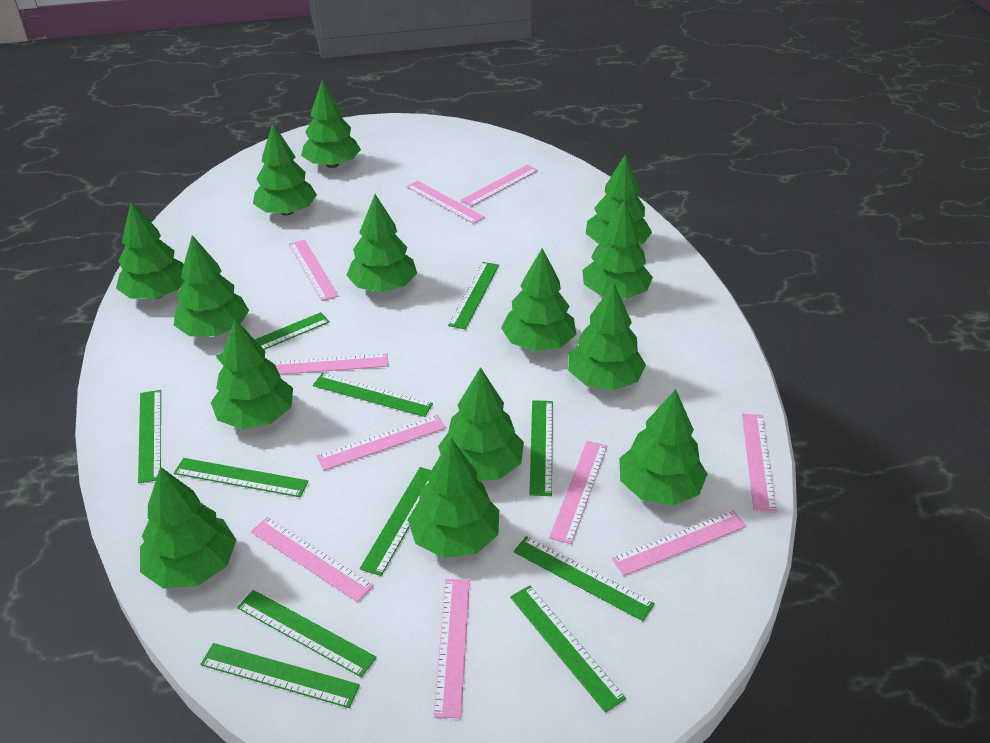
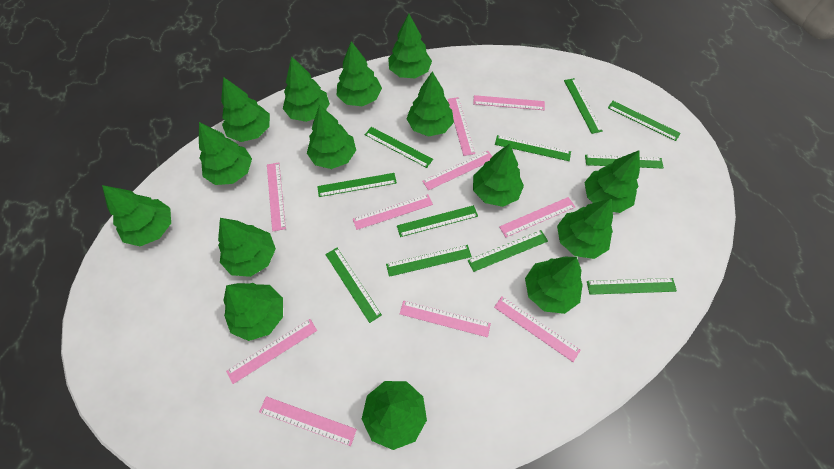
green tree: 14 -> 15

